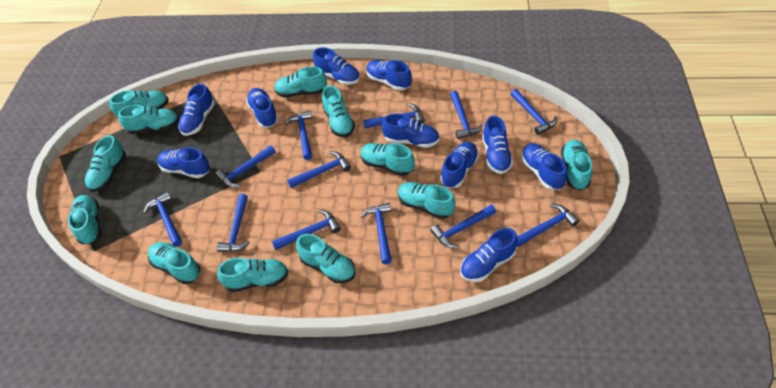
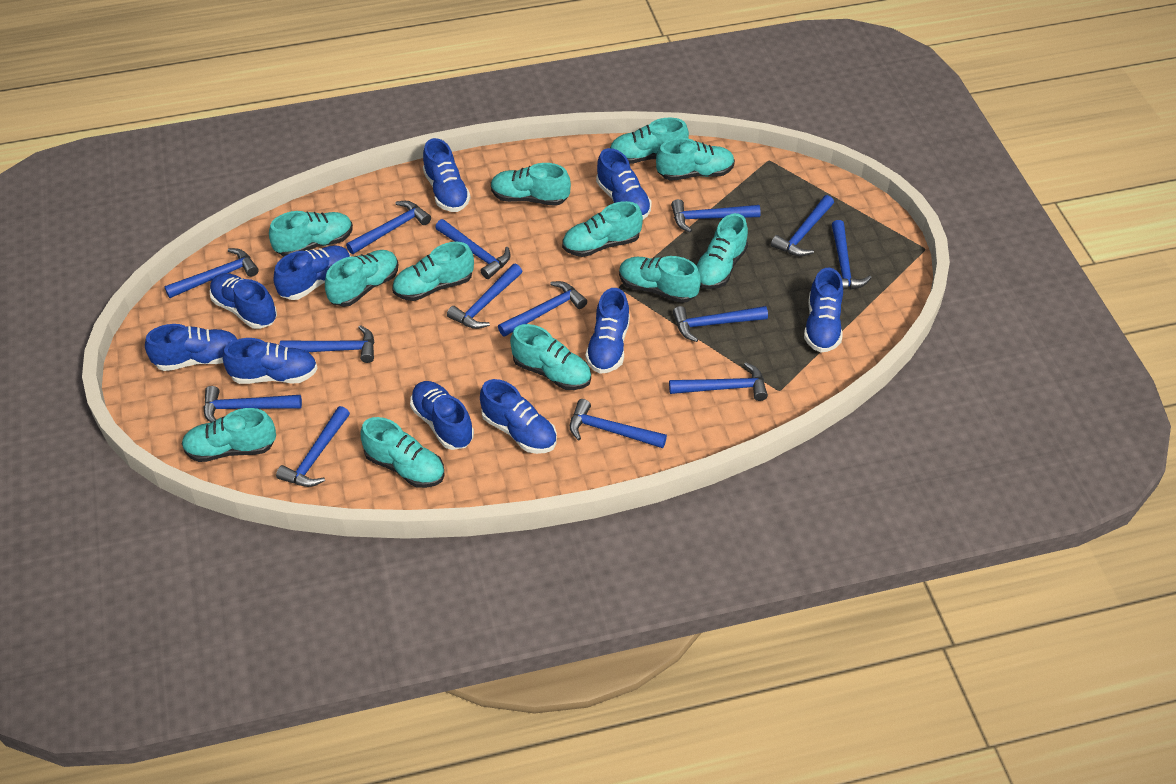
blue hammer: 12 -> 14

